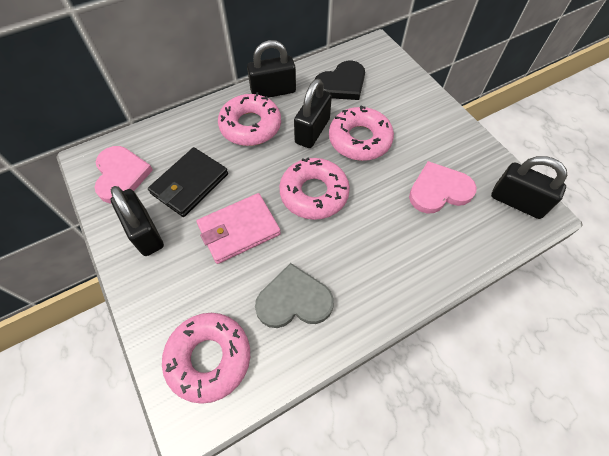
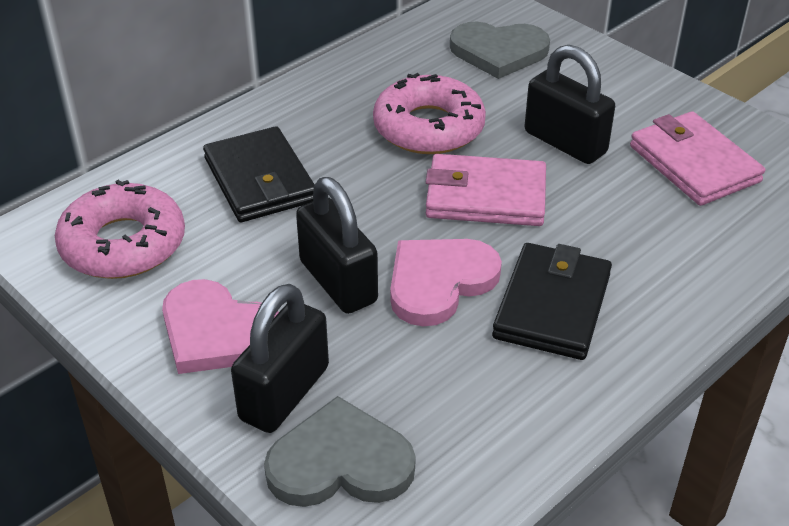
black heart: 1 -> 0
black padlock: 4 -> 3
black wallet: 1 -> 2
grey heart: 1 -> 2
pink donut: 4 -> 2
pink wallet: 1 -> 2

